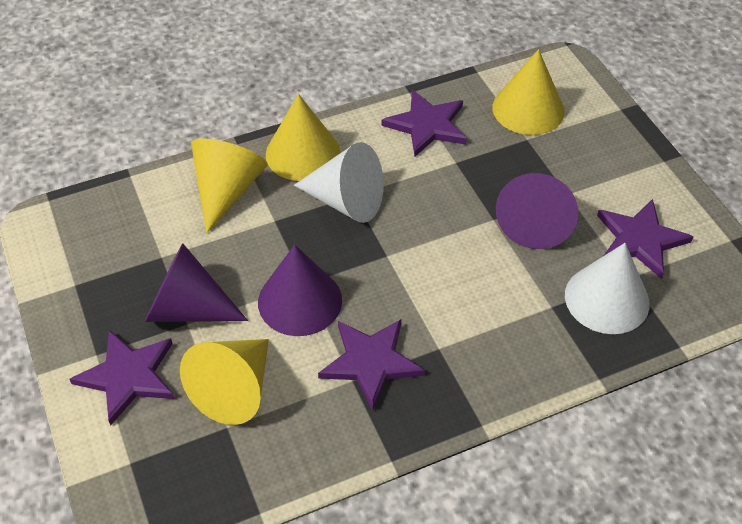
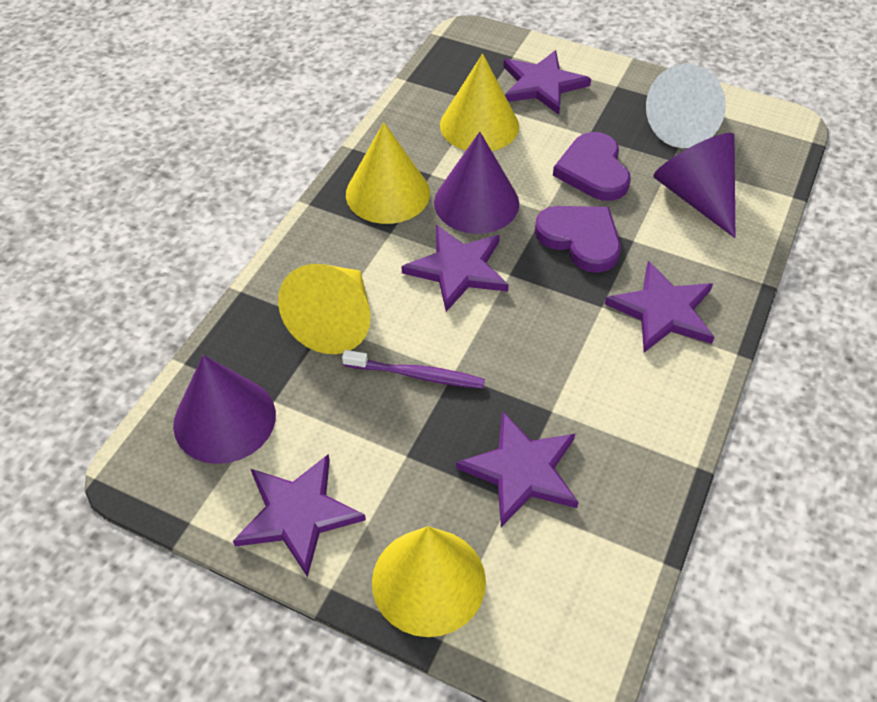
purple heart: 0 -> 2
purple star: 4 -> 5
purple toothbrush: 0 -> 1
white cone: 2 -> 1

